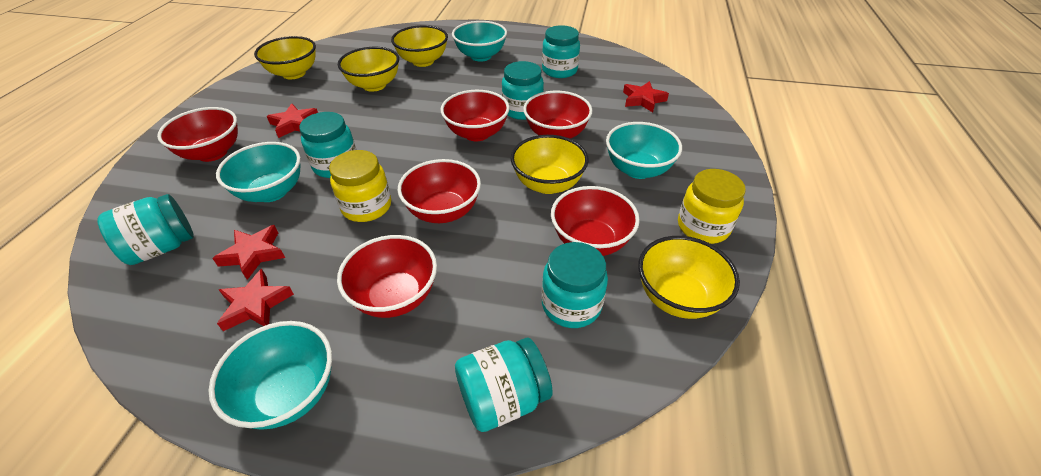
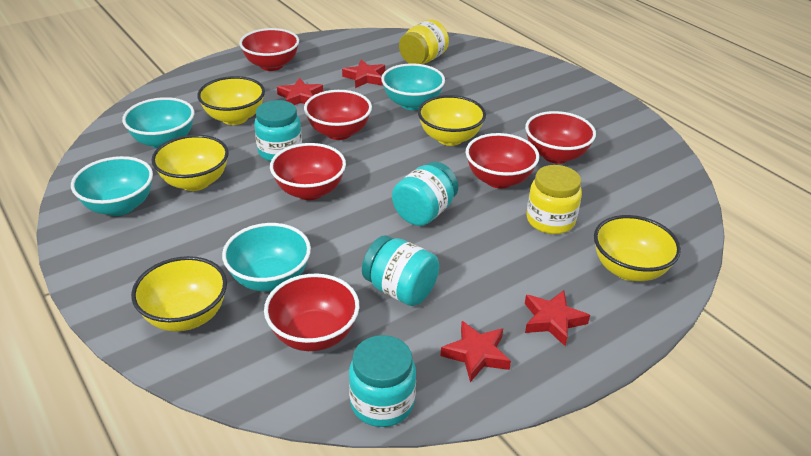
turquoise jar: 6 -> 4

